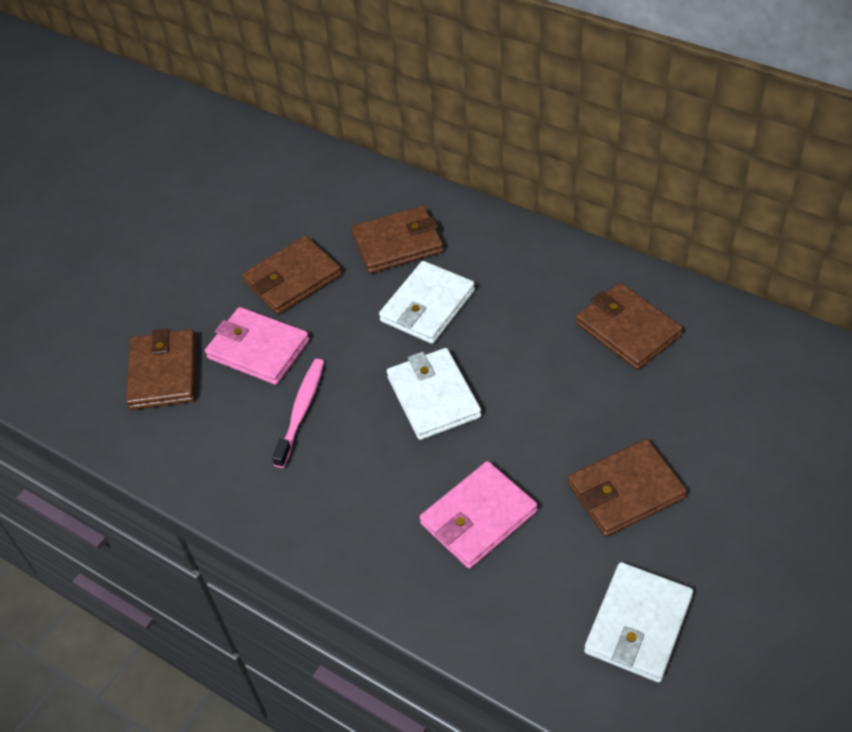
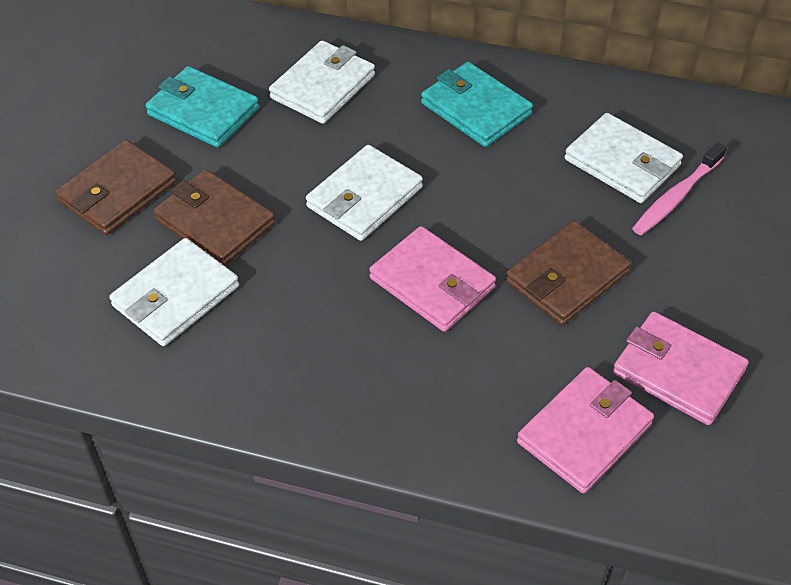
brown wallet: 5 -> 3
pink wallet: 2 -> 3
turquoise wallet: 0 -> 2
white wallet: 3 -> 4

